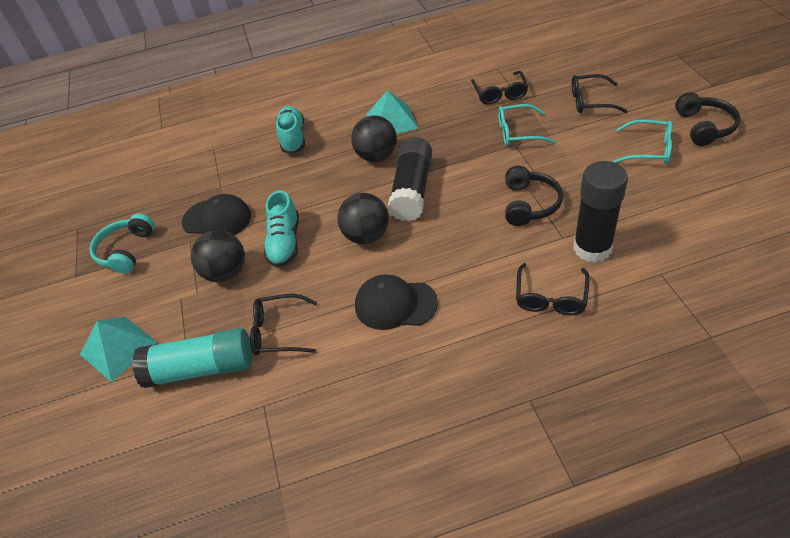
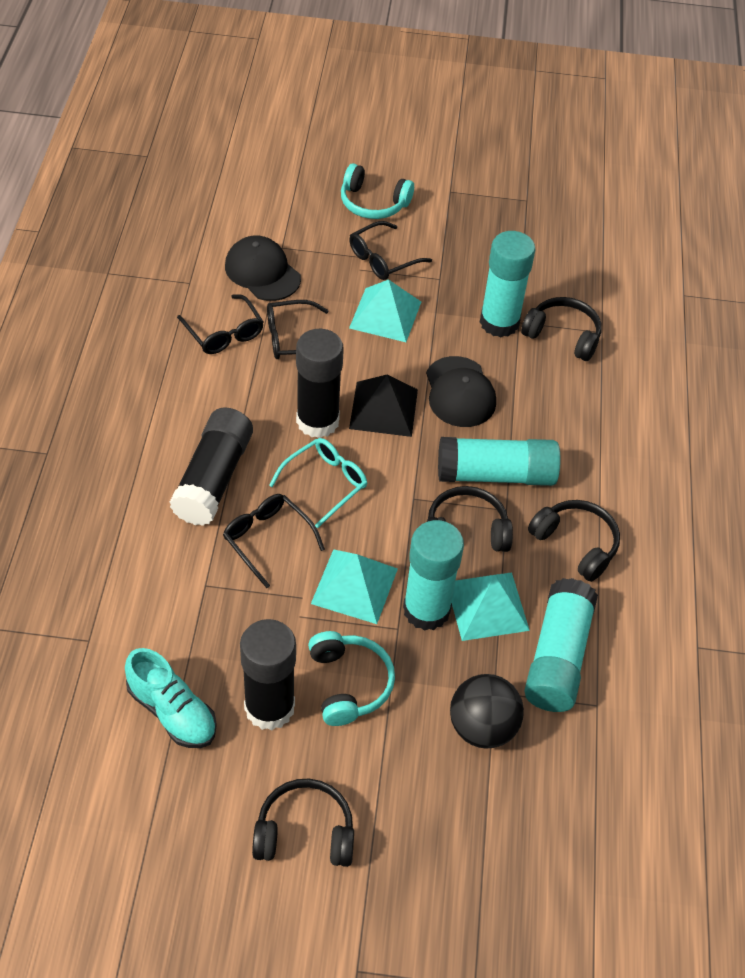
black ball: 3 -> 1
black glue stick: 2 -> 3
black headphones: 2 -> 4
black pyramid: 0 -> 1
turquoise glasses: 2 -> 1
turquoise glue stick: 1 -> 4
turquoise headphones: 1 -> 2
turquoise pyramid: 2 -> 3
turquoise shoe: 2 -> 1

